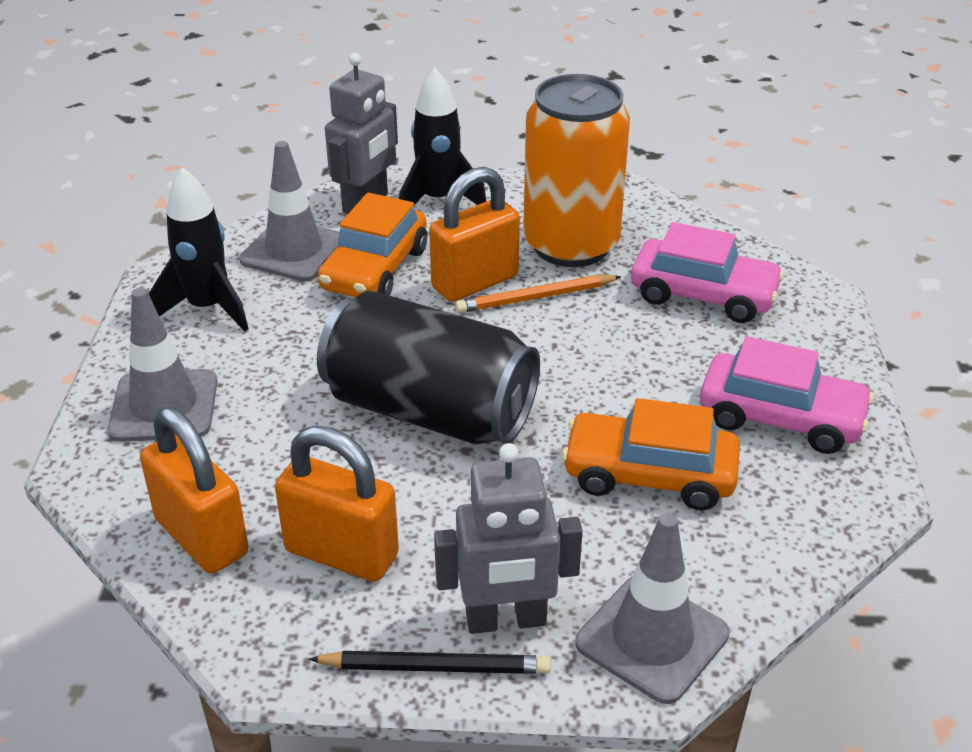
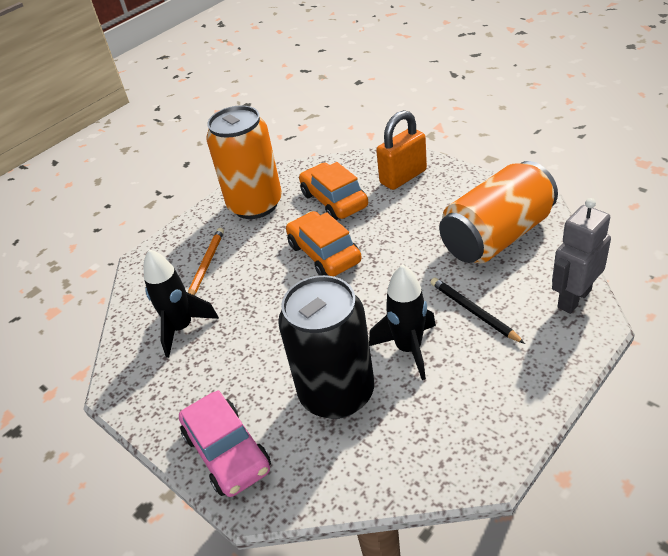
grey robot: 2 -> 1
grey traffic cone: 3 -> 0
orange can: 1 -> 2
orange padlock: 3 -> 1
pink car: 2 -> 1

